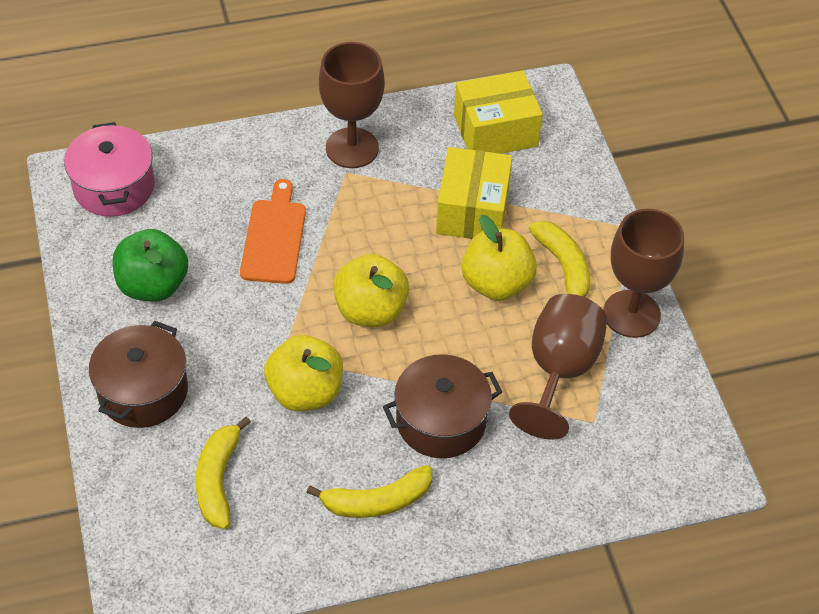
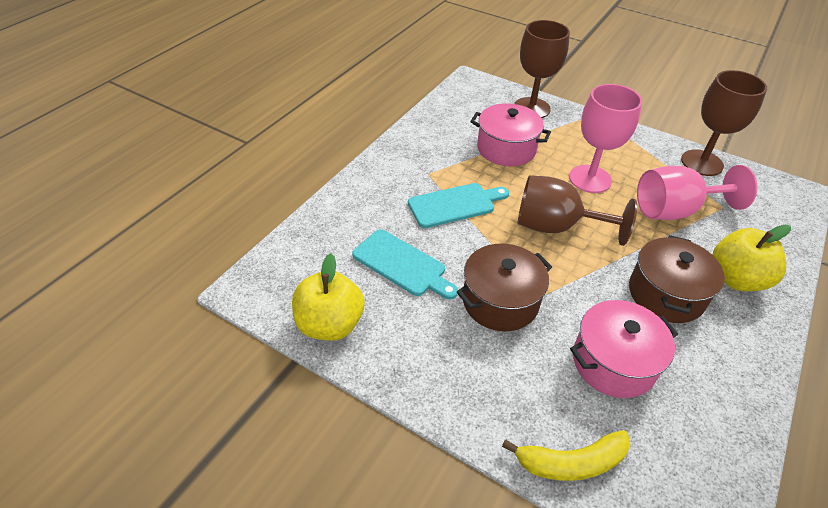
green apple: 1 -> 0
orange cutting board: 1 -> 0
pink goblet: 0 -> 2
pink pot: 1 -> 2
turquoise cutting board: 0 -> 2
yellow apple: 3 -> 2
yellow banana: 3 -> 1
yellow box: 2 -> 0

